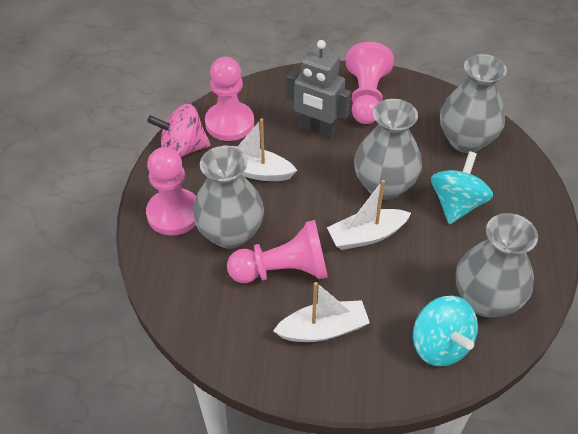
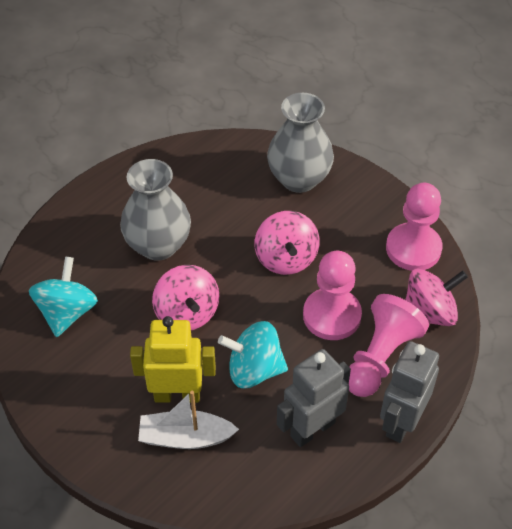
grey robot: 1 -> 2
grey vase: 4 -> 2
pink pawn: 4 -> 3
pink spinning top: 1 -> 3
white boat: 3 -> 1
yellow robot: 0 -> 1

